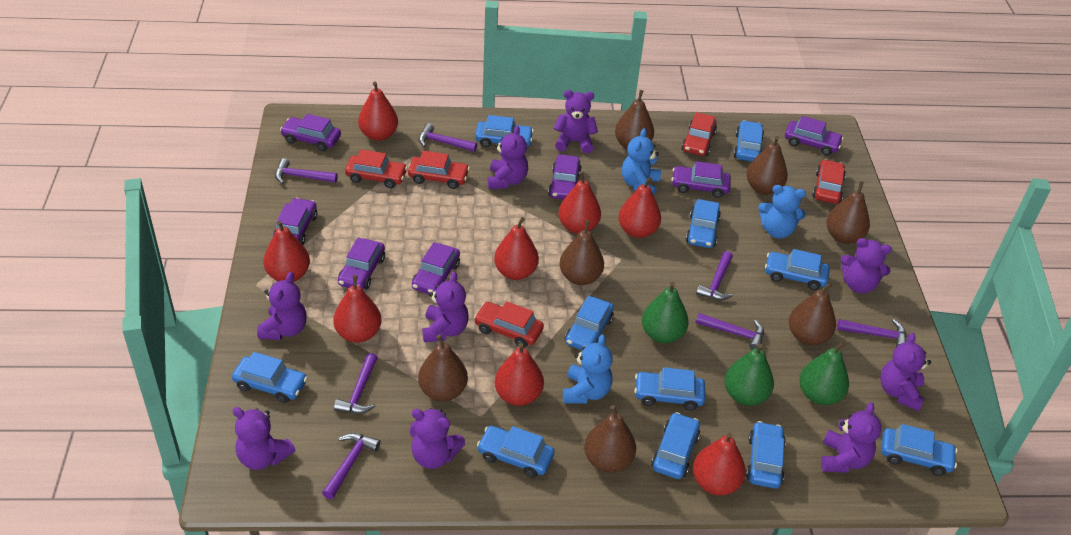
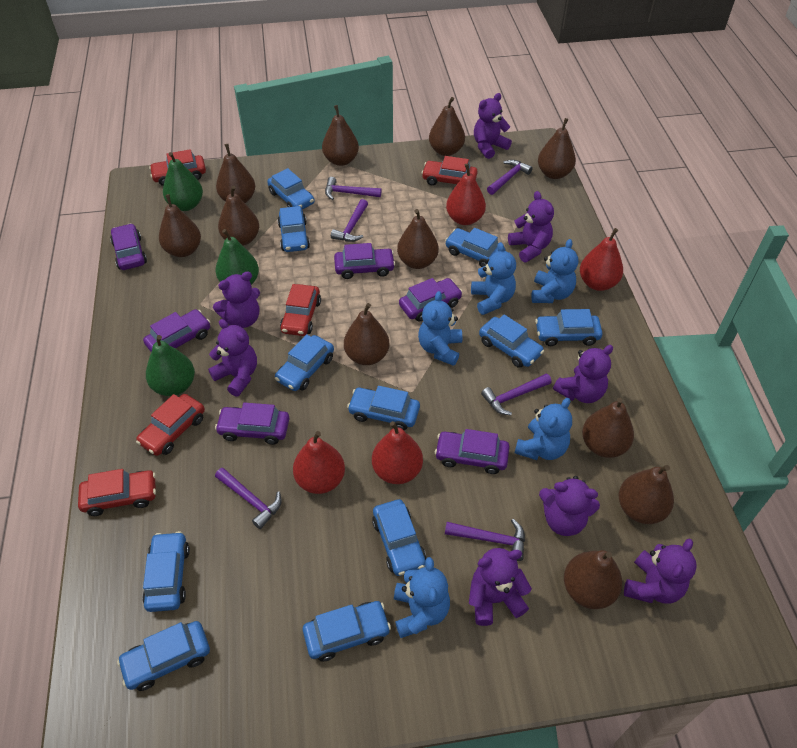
blue teddy bear: 3 -> 5
brown pear: 7 -> 11
purple car: 7 -> 6
purple hammer: 7 -> 6
purple teddy bear: 9 -> 8
red pear: 8 -> 4

